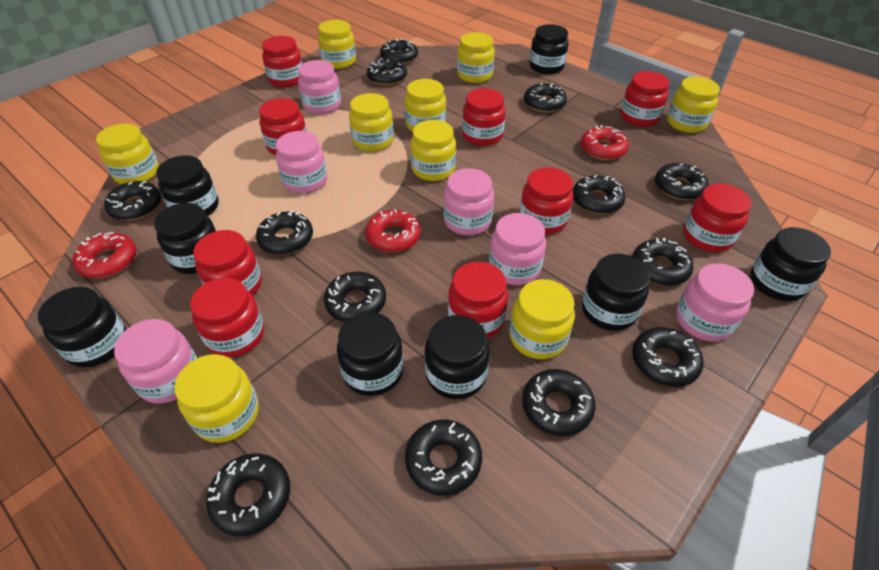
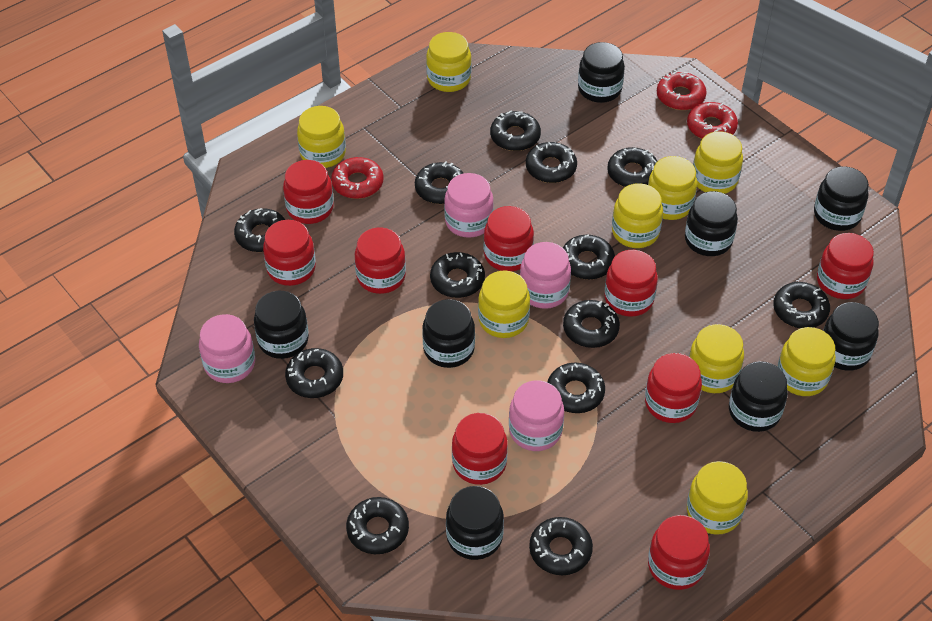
pink jar: 6 -> 4

